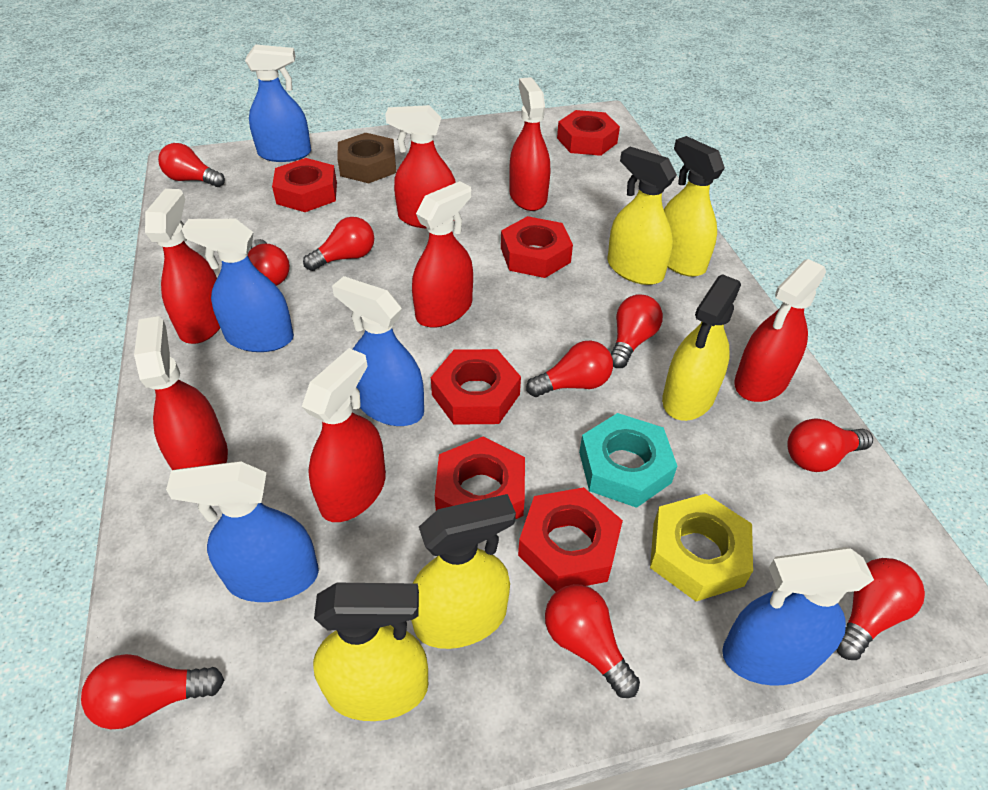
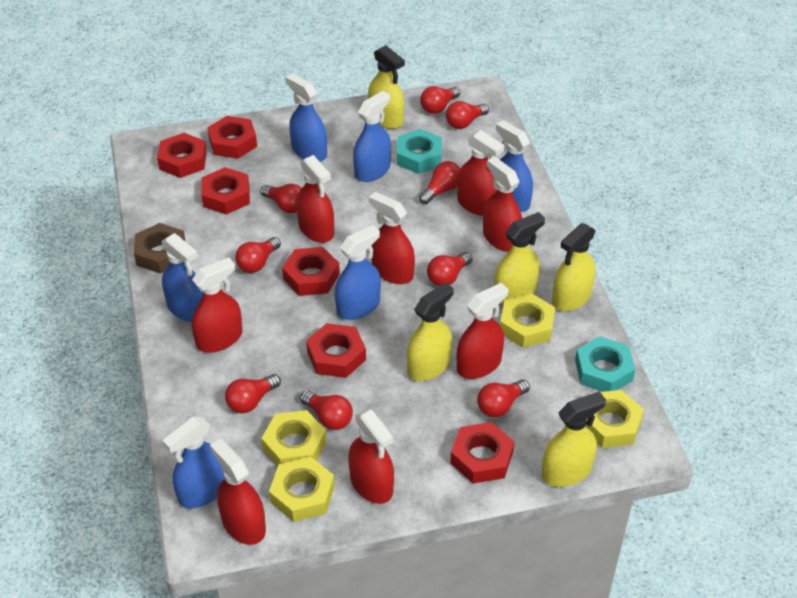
blue spray bottle: 5 -> 6
red spray bottle: 7 -> 8
turquoise nut: 1 -> 2
yellow nut: 1 -> 4

